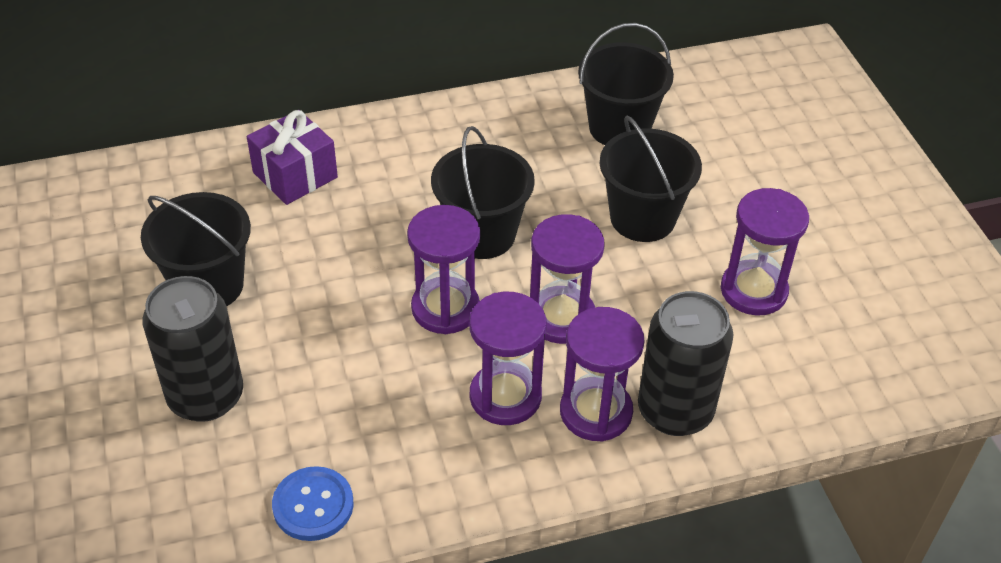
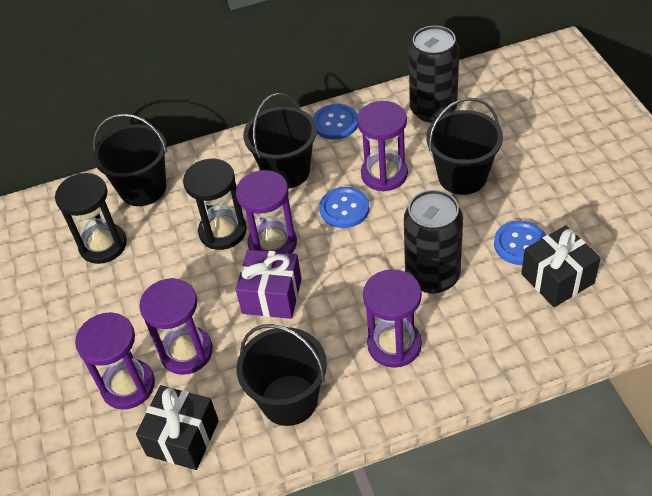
black gift: 0 -> 2
black hourglass: 0 -> 2
blue button: 1 -> 3

